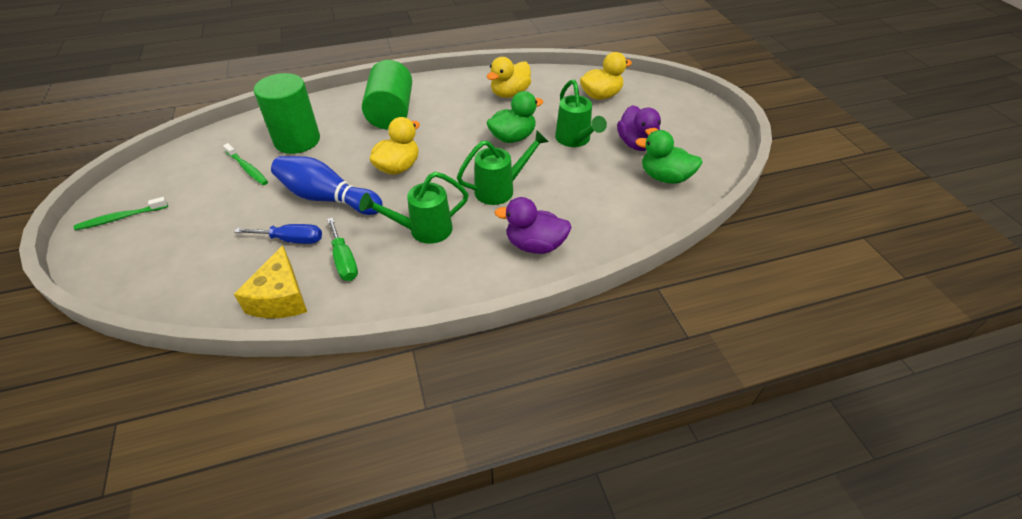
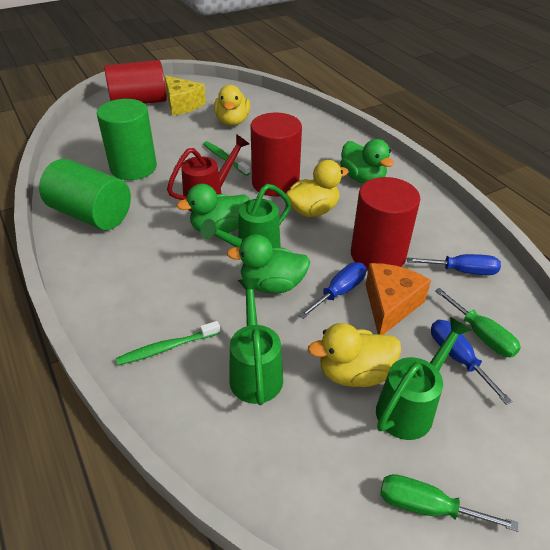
blue bowling pin: 1 -> 0
blue screwdriver: 1 -> 3
green duck: 2 -> 3
green screwdriver: 1 -> 2
orange cheese: 0 -> 1
purple duck: 2 -> 0
red cylinder: 0 -> 3
red watering can: 0 -> 1

